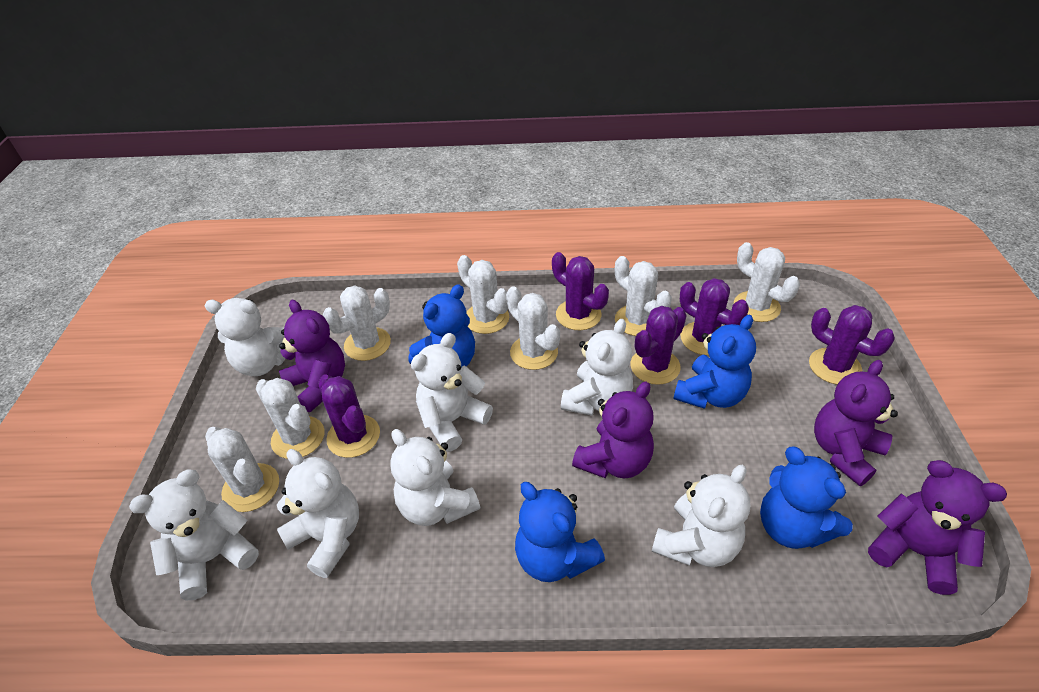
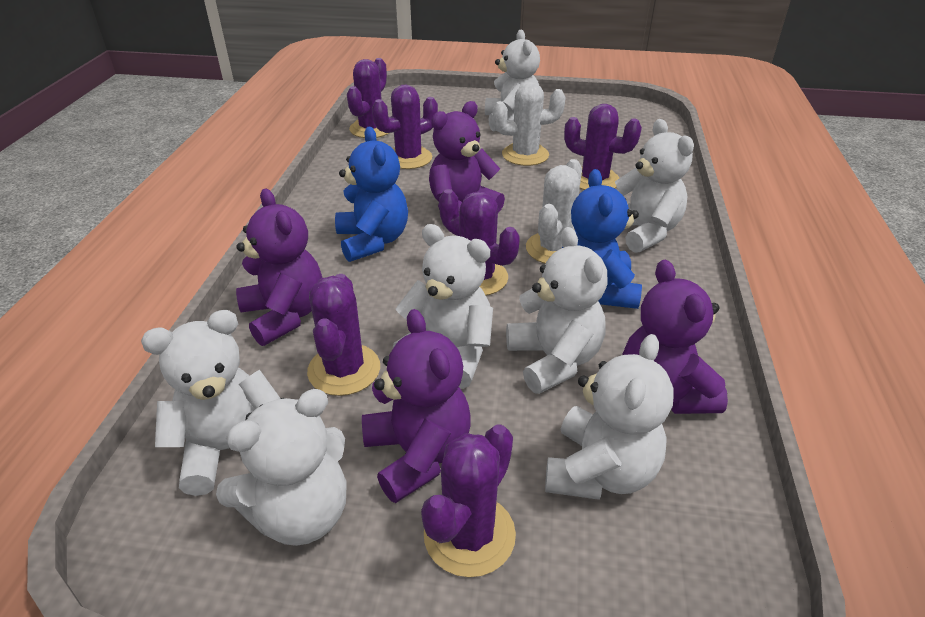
blue teddy bear: 4 -> 2
purple cactus: 5 -> 6
white cactus: 7 -> 2

